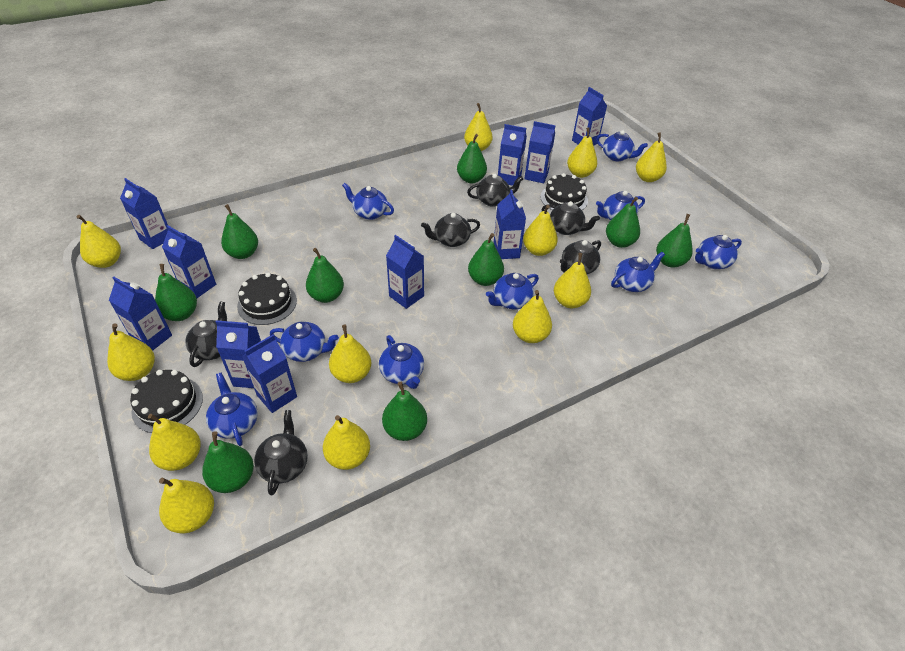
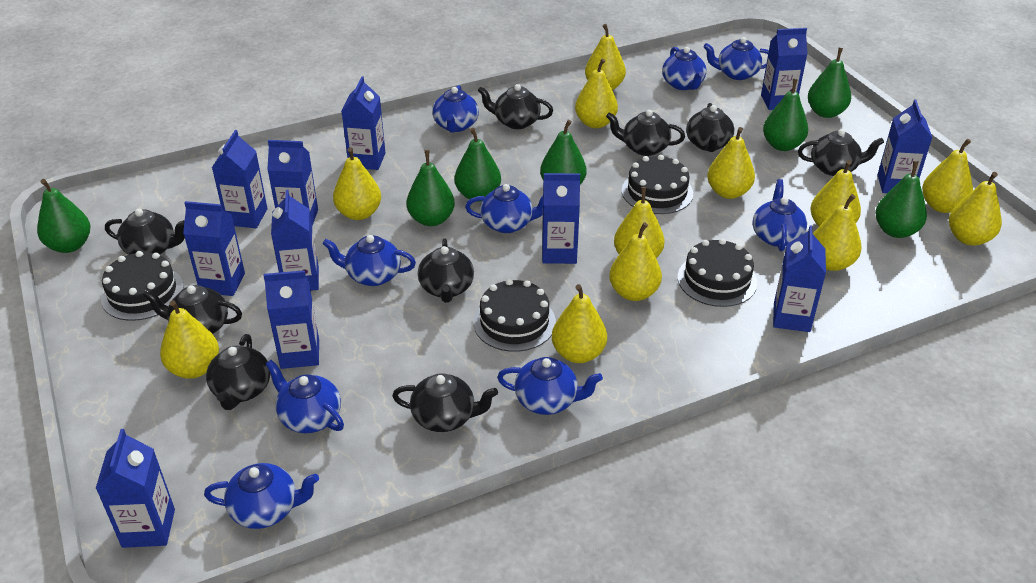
black cake: 3 -> 4
black teapot: 6 -> 9
blue carton: 10 -> 11
green pear: 9 -> 7

